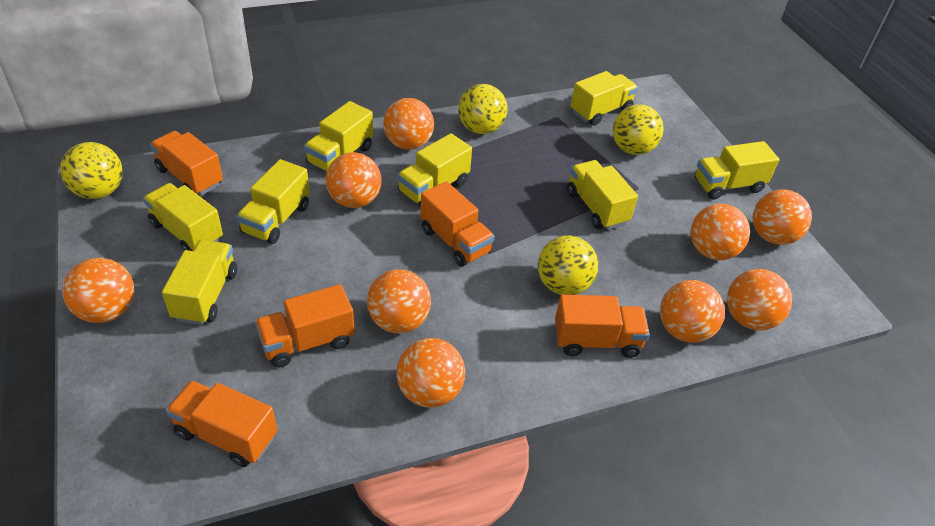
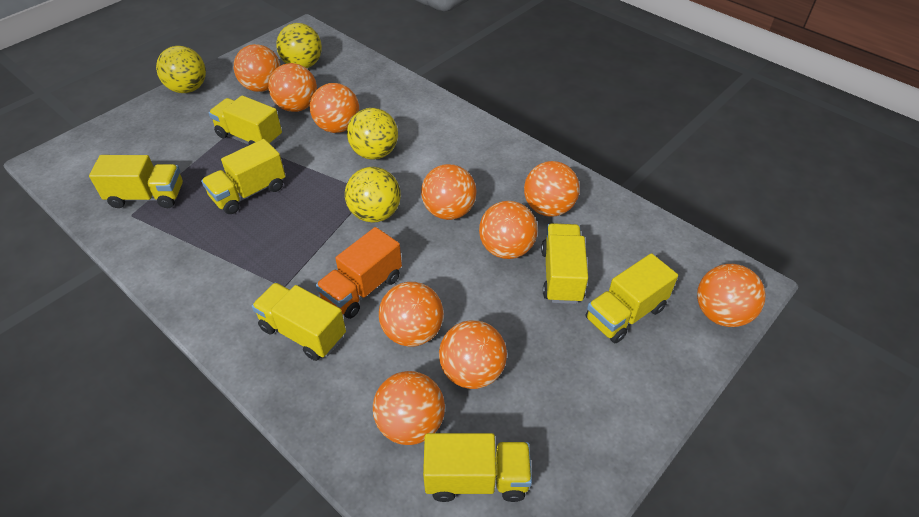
orange ball: 9 -> 10
orange truck: 5 -> 1
yellow truck: 8 -> 7

